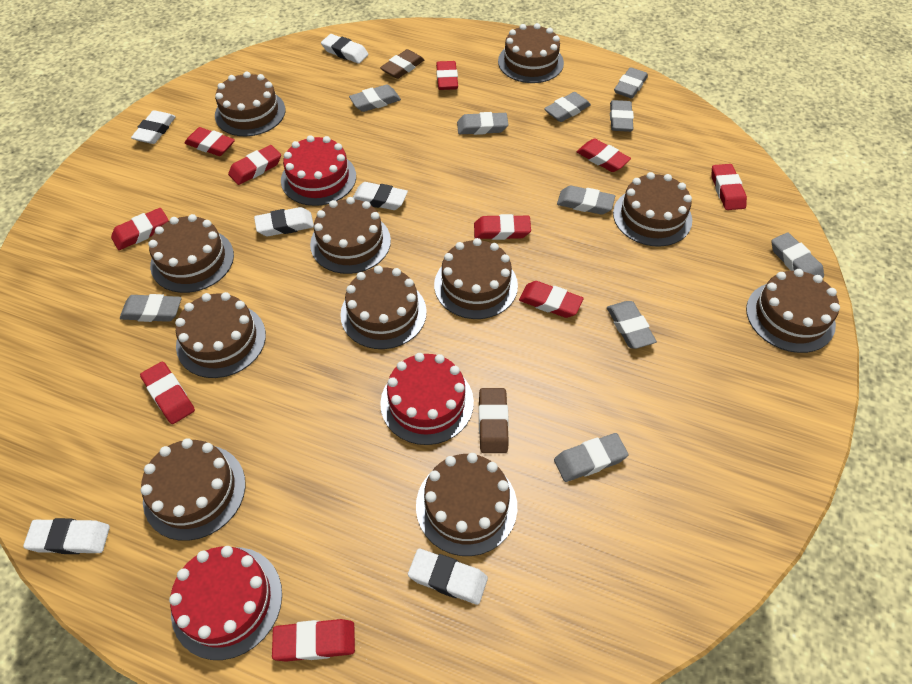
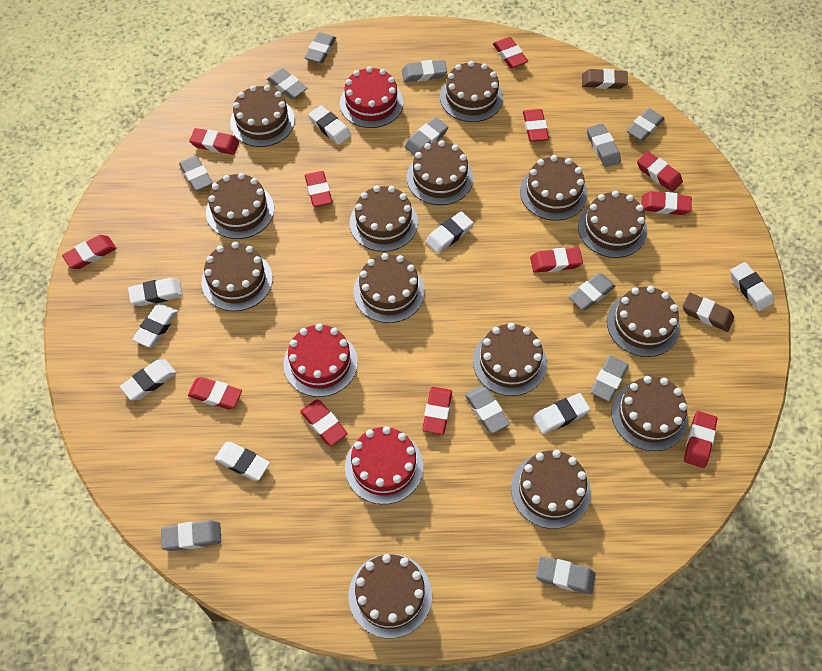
brown cake: 11 -> 14
grey eraser: 10 -> 12
red eraser: 10 -> 12
white eraser: 6 -> 8

